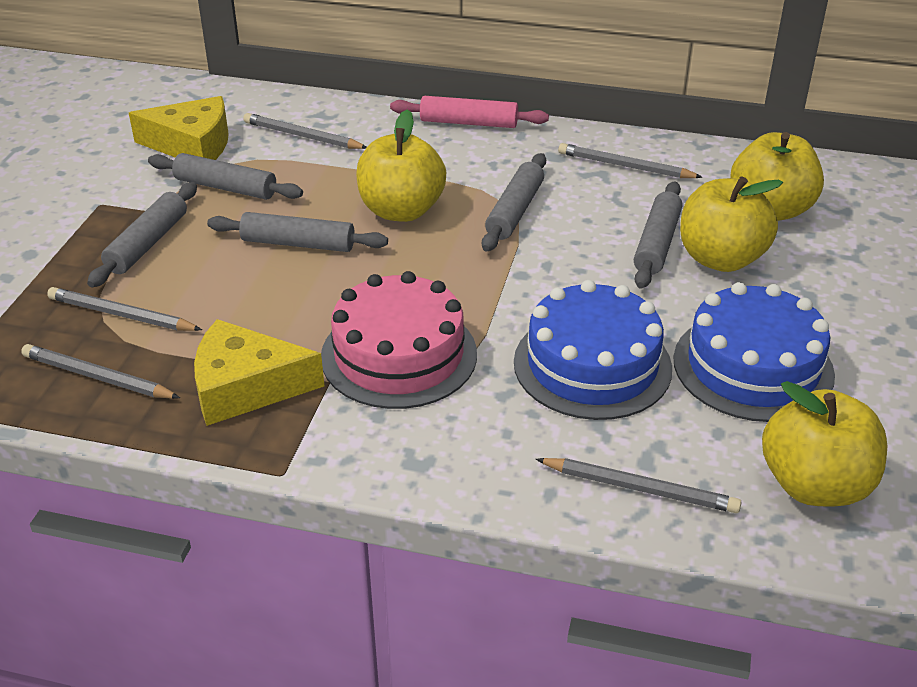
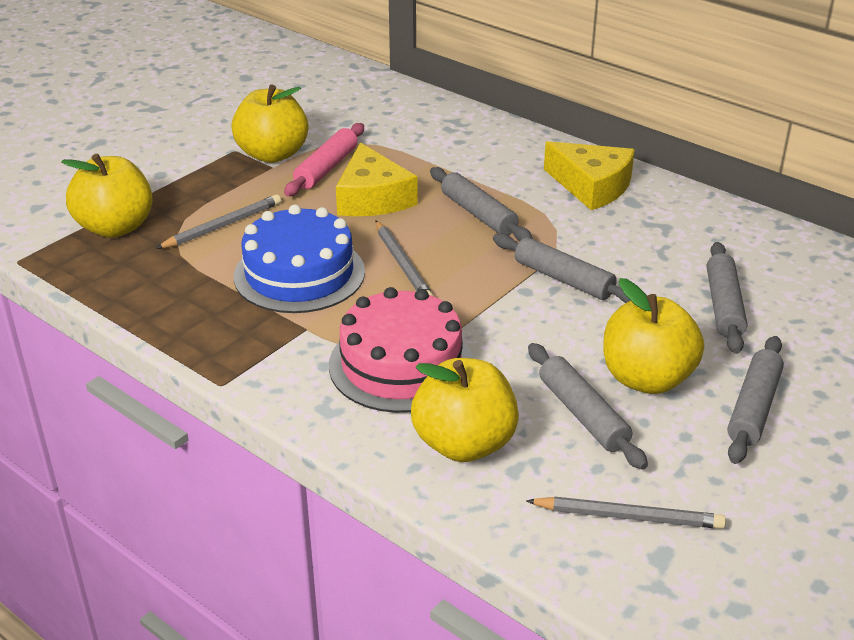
blue cake: 2 -> 1
grey pencil: 5 -> 3

